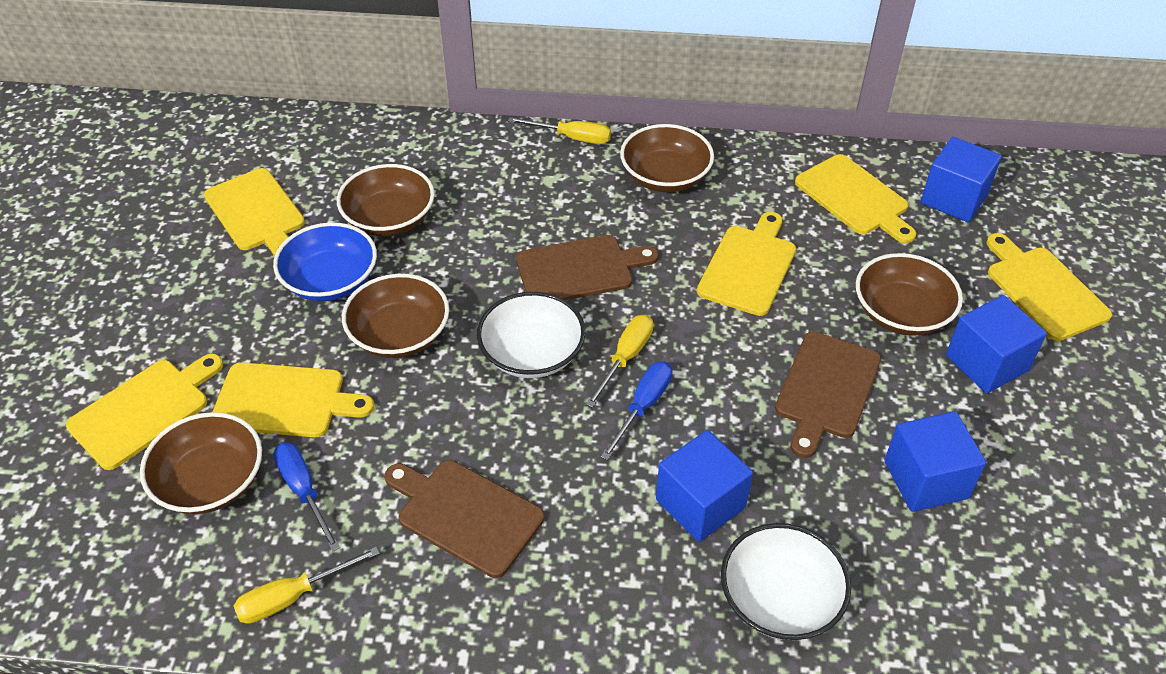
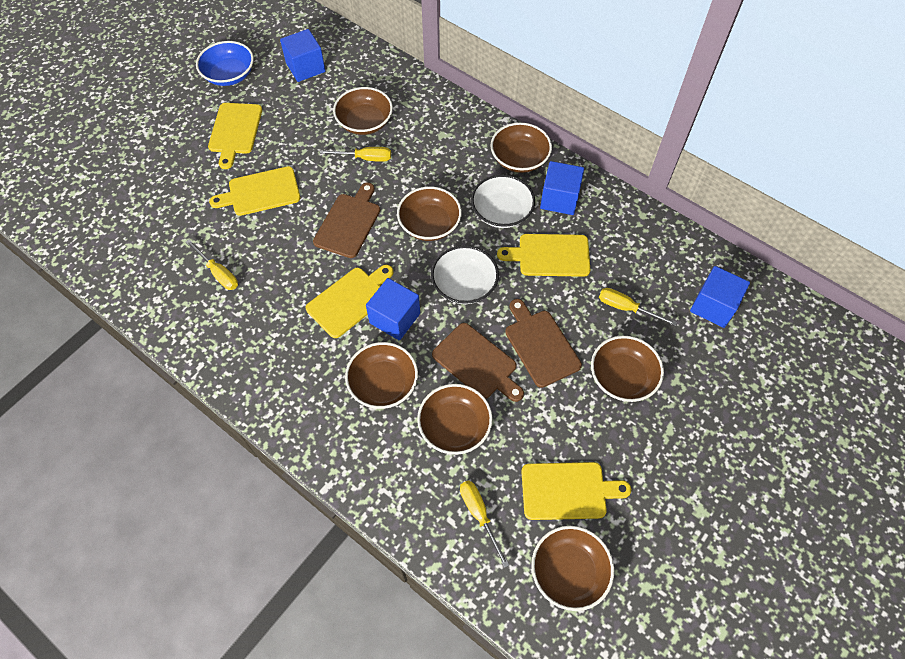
blue screwdriver: 2 -> 0
brown bowl: 5 -> 7
yellow cutting board: 6 -> 5
yellow screwdriver: 3 -> 4

